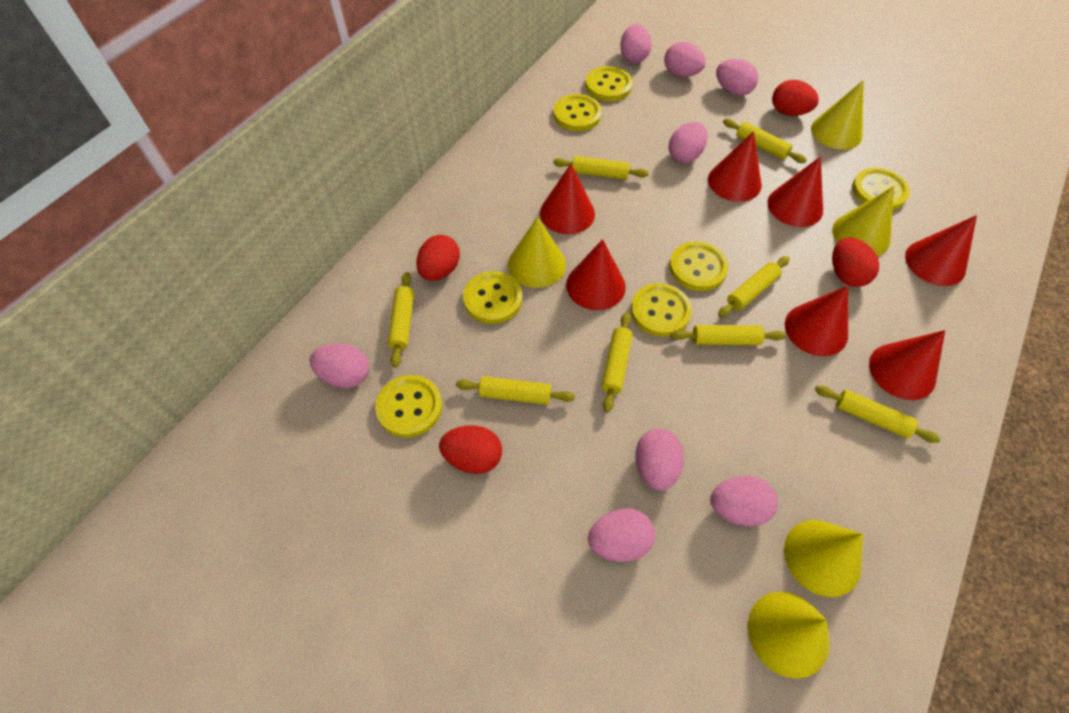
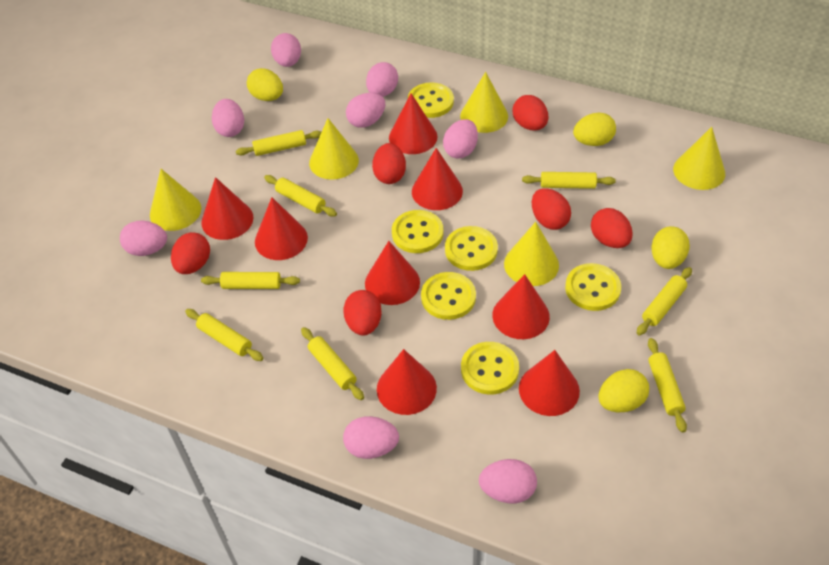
red cone: 7 -> 8
red egg: 4 -> 6
yellow button: 7 -> 6
yellow egg: 0 -> 4

